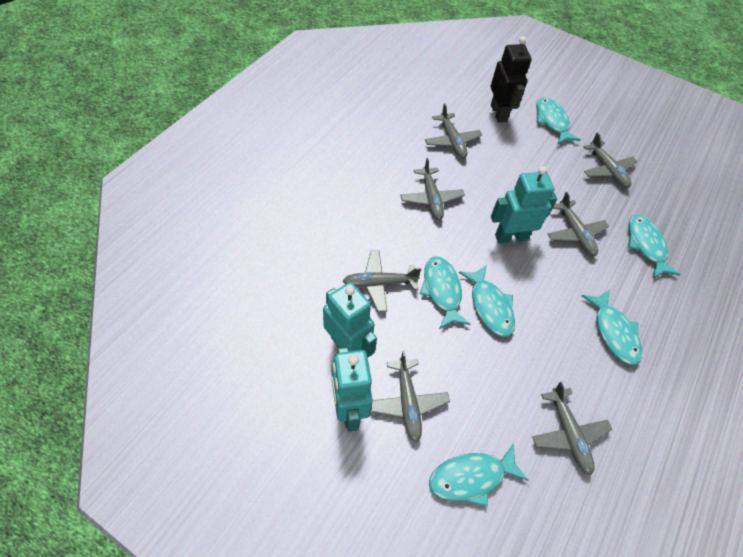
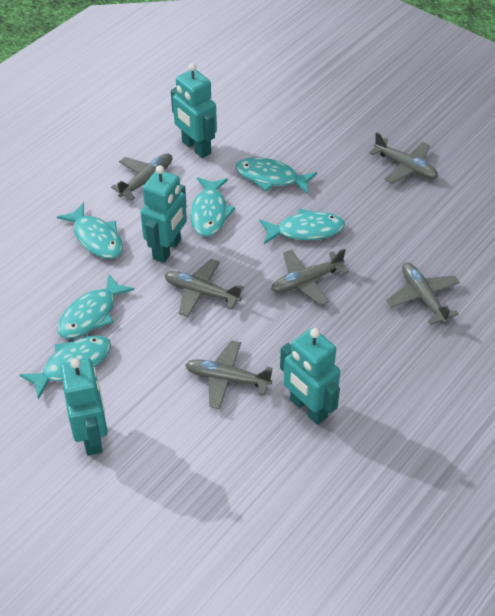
black robot: 1 -> 0
grey plane: 7 -> 6
turquoise robot: 3 -> 4

